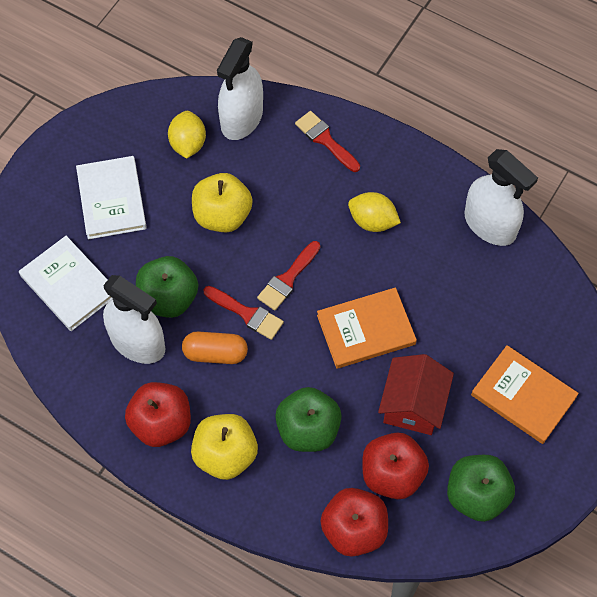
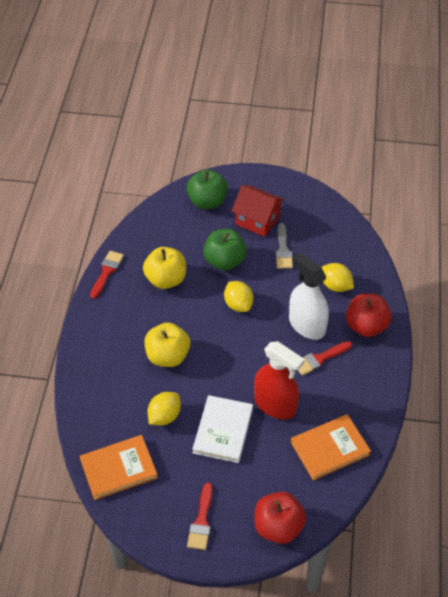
green apple: 3 -> 2
grey brush: 0 -> 1
orange capsule: 1 -> 0
red apple: 3 -> 2
red spray bottle: 0 -> 1
white book: 2 -> 1
white spray bottle: 3 -> 1
yellow lemon: 2 -> 3

